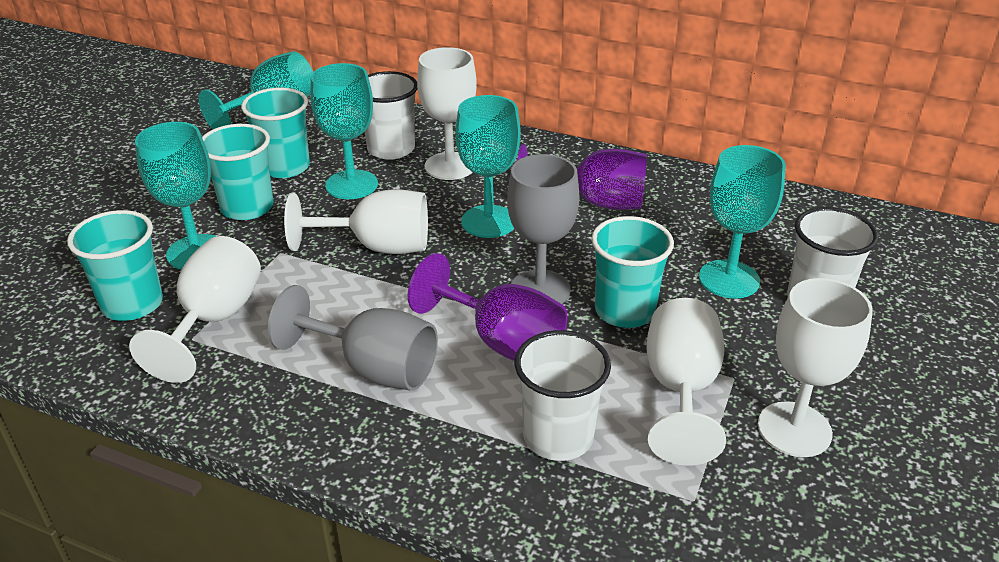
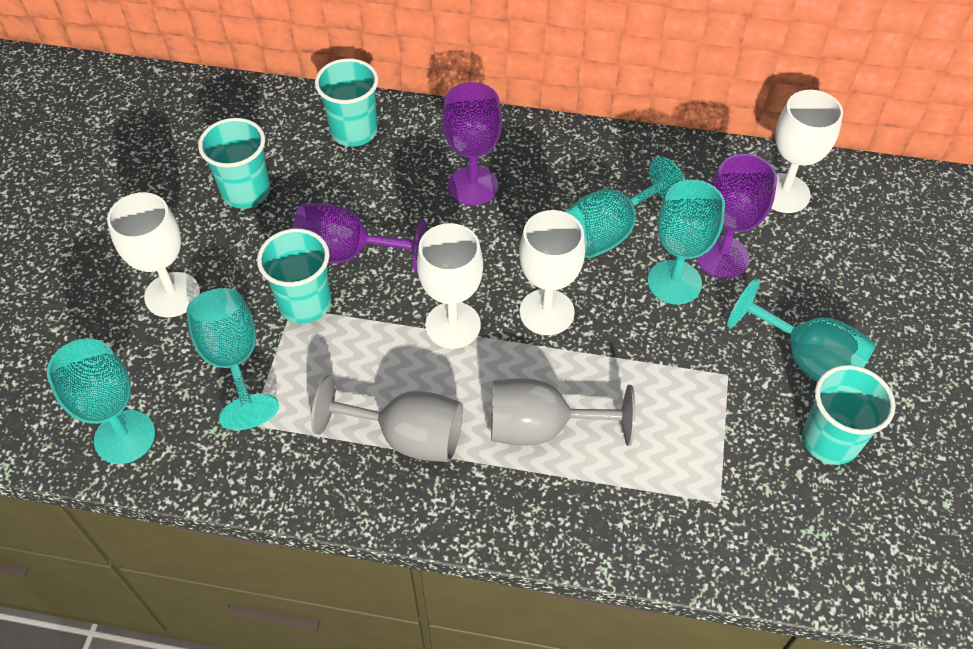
purple goblet: 2 -> 3
white cup: 3 -> 0
white goblet: 5 -> 4

